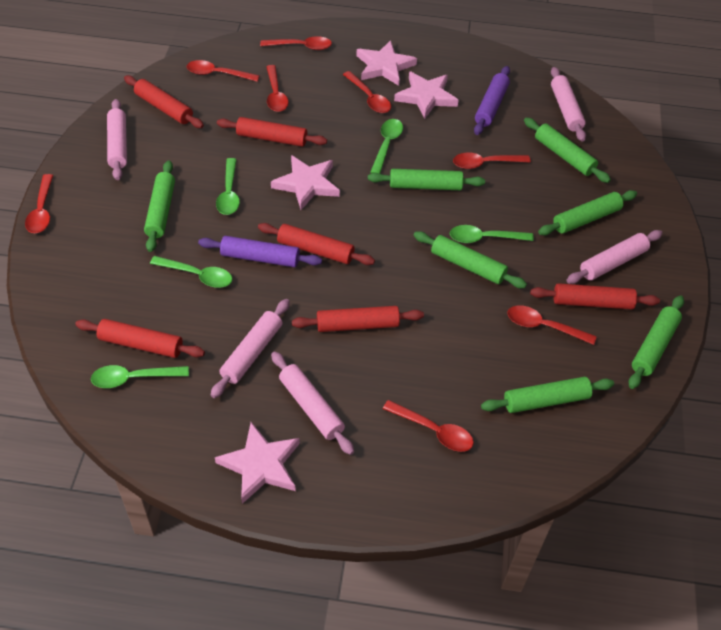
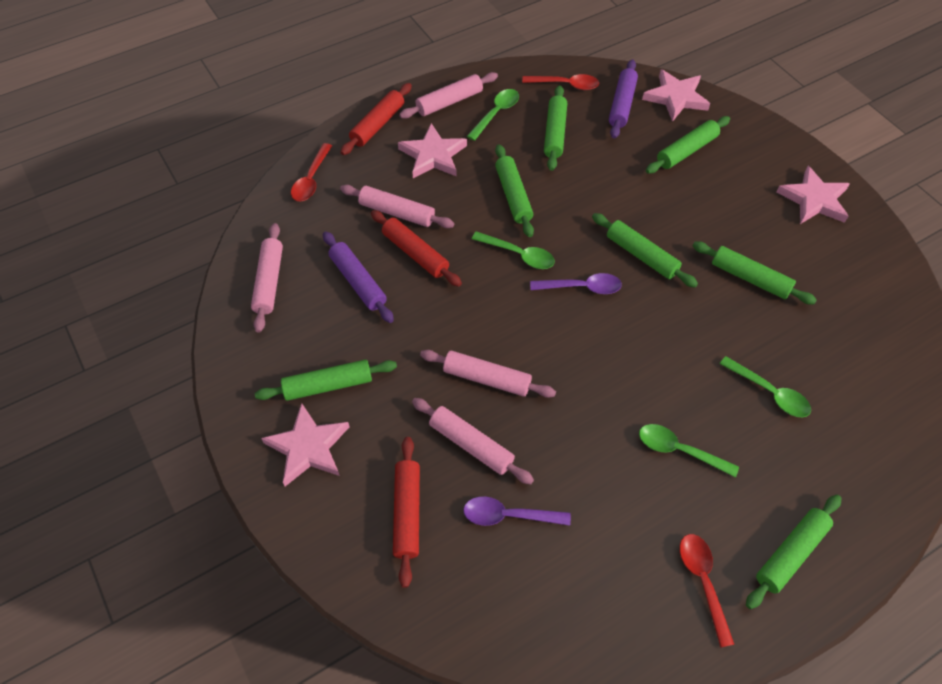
green spoon: 5 -> 4
purple spoon: 0 -> 2
red rolling pin: 6 -> 3
red spoon: 8 -> 3

